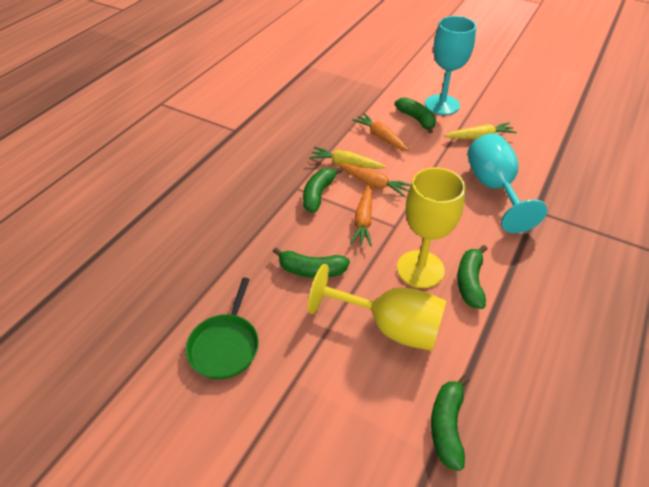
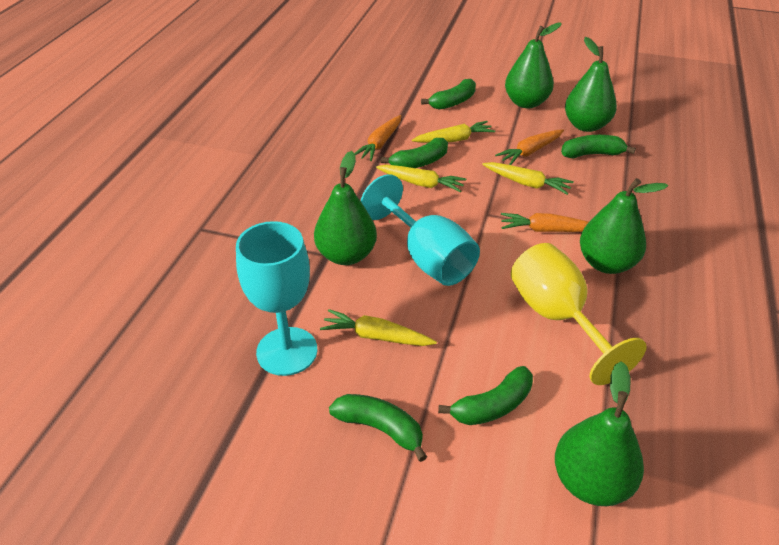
green pan: 1 -> 0
green pear: 0 -> 5
yellow carrot: 2 -> 4
yellow goblet: 2 -> 1

